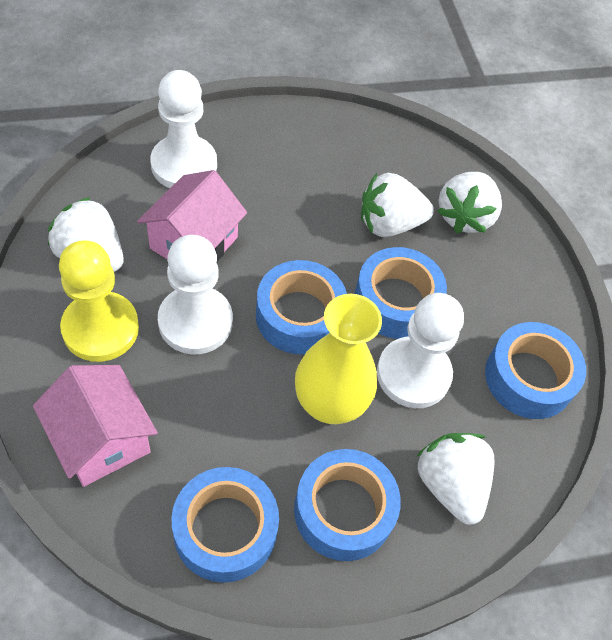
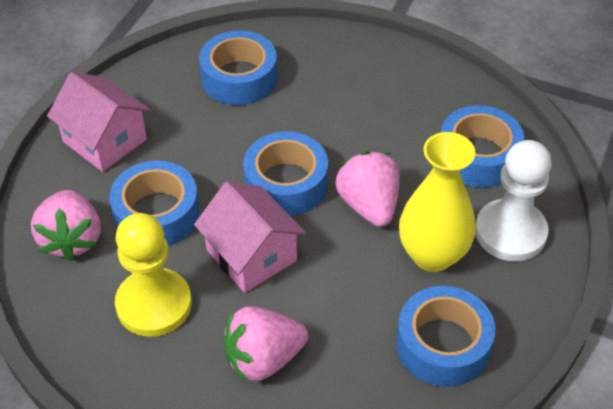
pink strawberry: 0 -> 3
white pawn: 3 -> 1
white strawberry: 4 -> 0

